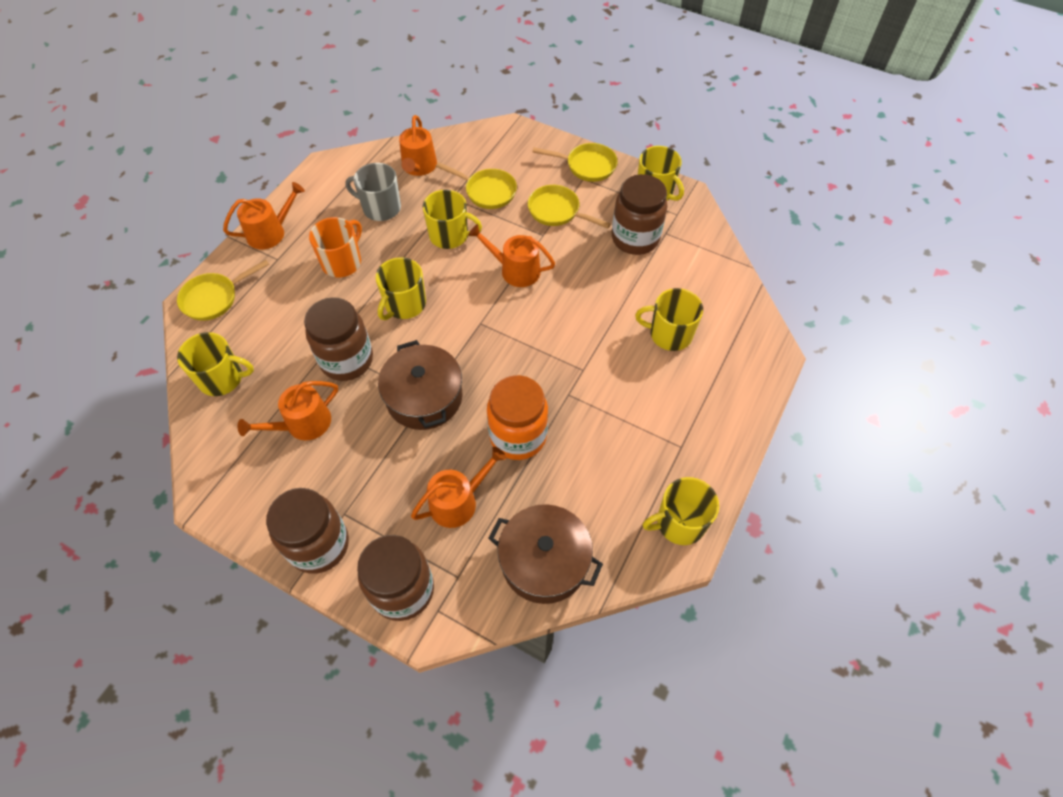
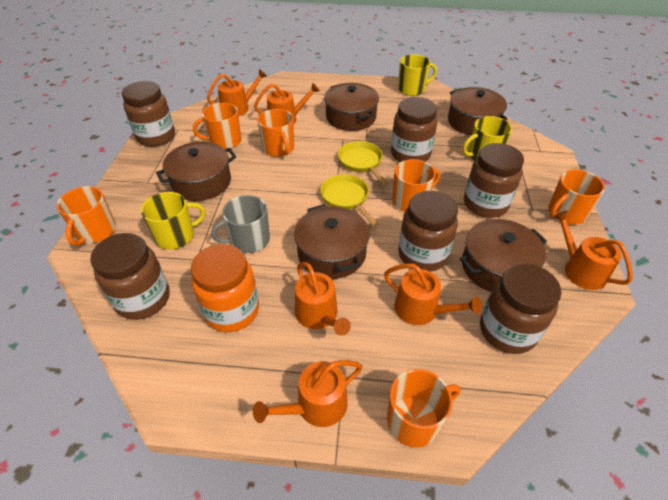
brown jar: 4 -> 6
brown pot: 2 -> 5
orange mug: 1 -> 6
orange watering can: 5 -> 6
yellow mug: 6 -> 3
yellow pan: 4 -> 2

